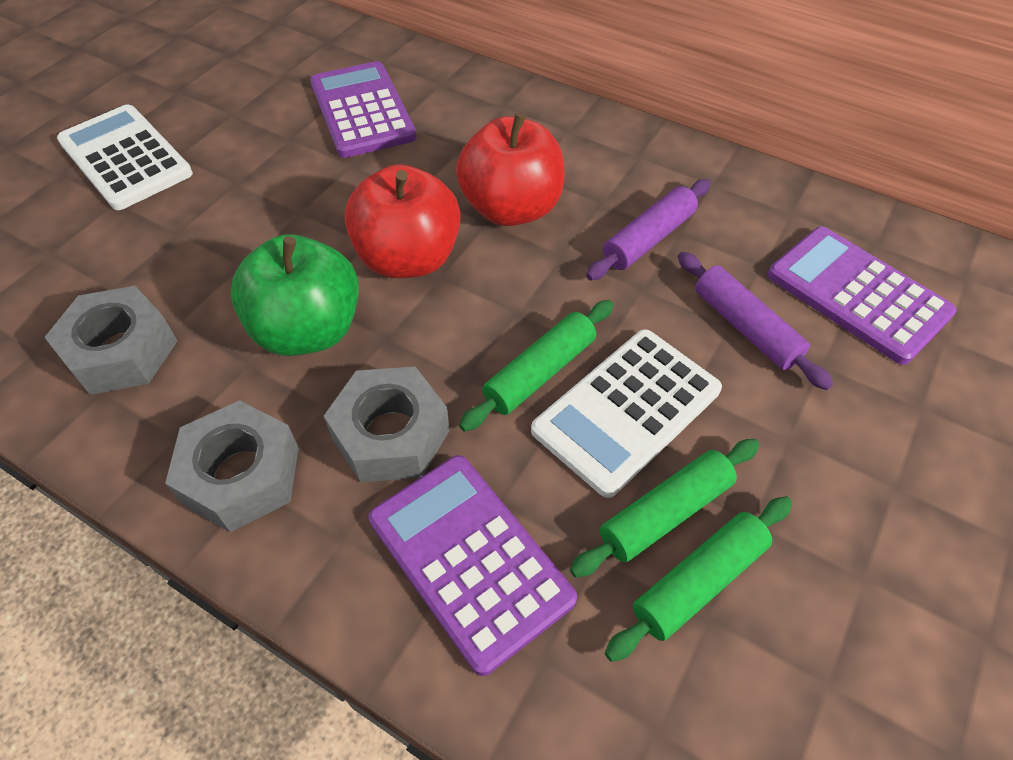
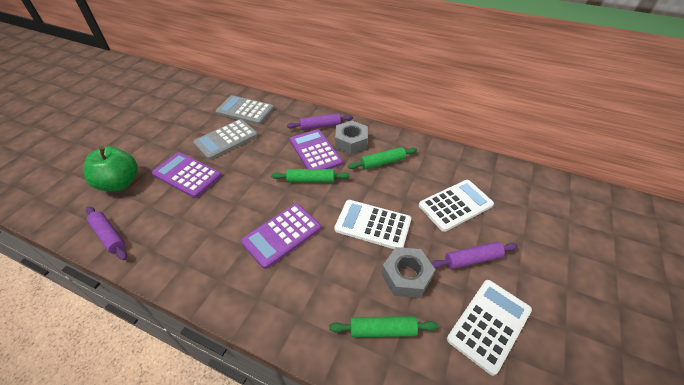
grey calculator: 0 -> 2
grey nut: 3 -> 2
purple rolling pin: 2 -> 3
red apple: 2 -> 0
white calculator: 2 -> 3

